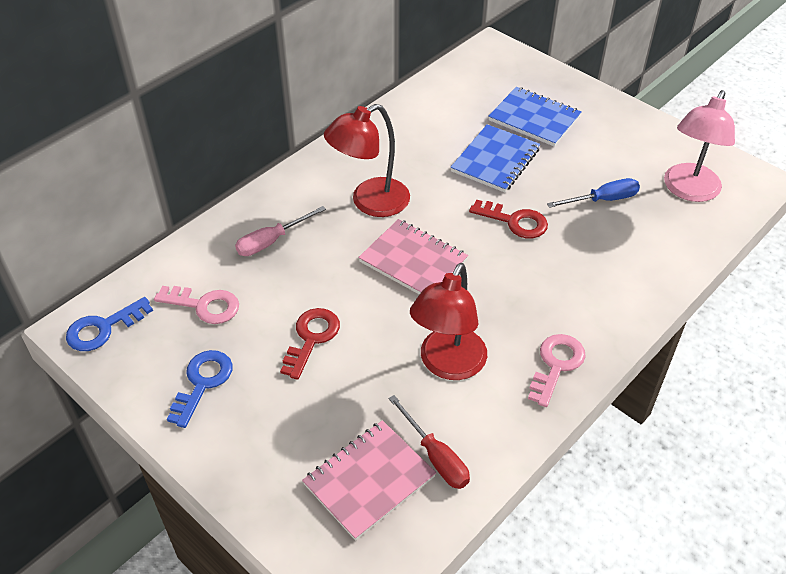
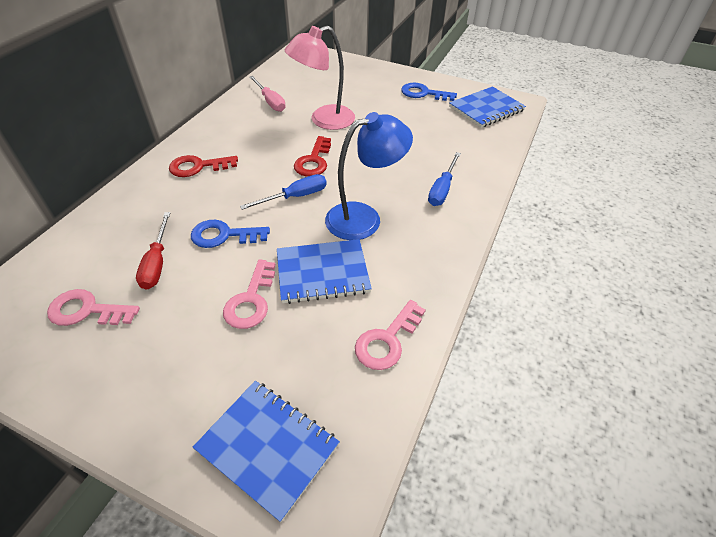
blue lamp: 0 -> 1
blue notebook: 2 -> 3
blue screwdriver: 1 -> 2
pink key: 2 -> 3
pink notebook: 2 -> 0
red lamp: 2 -> 0

